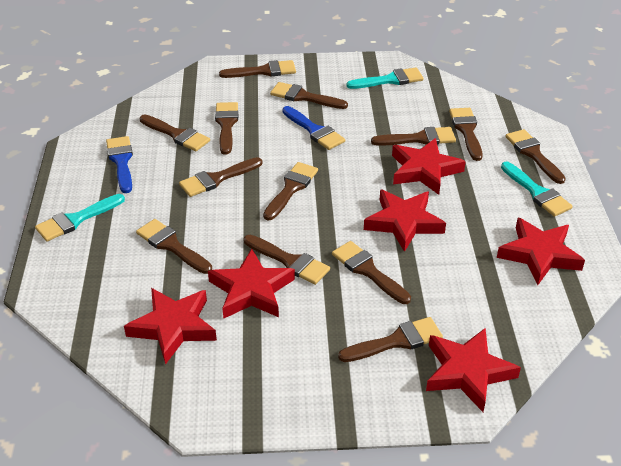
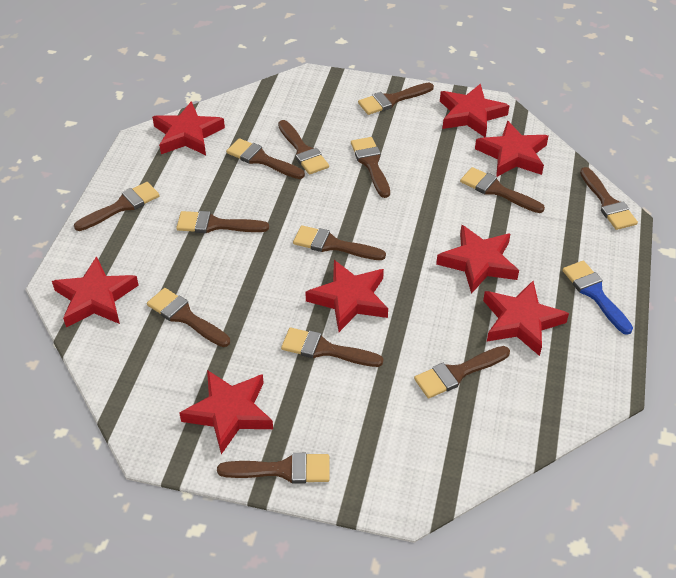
blue brush: 2 -> 1
red star: 6 -> 8
turquoise brush: 3 -> 0

